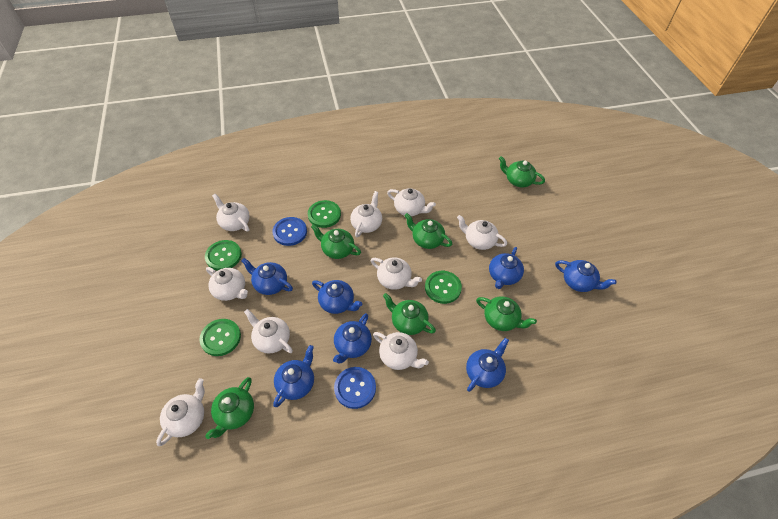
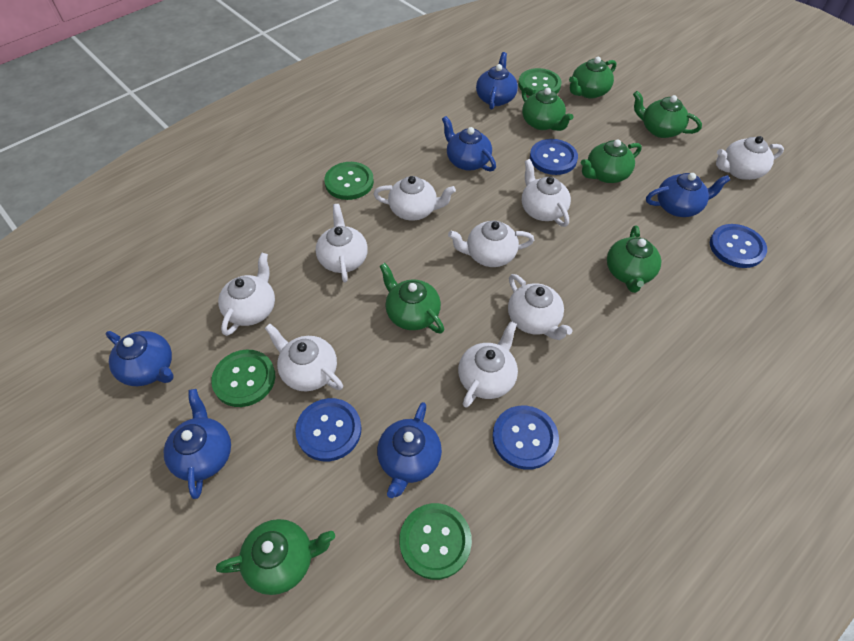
blue button: 2 -> 4
blue teapot: 7 -> 6
green teapot: 6 -> 7

